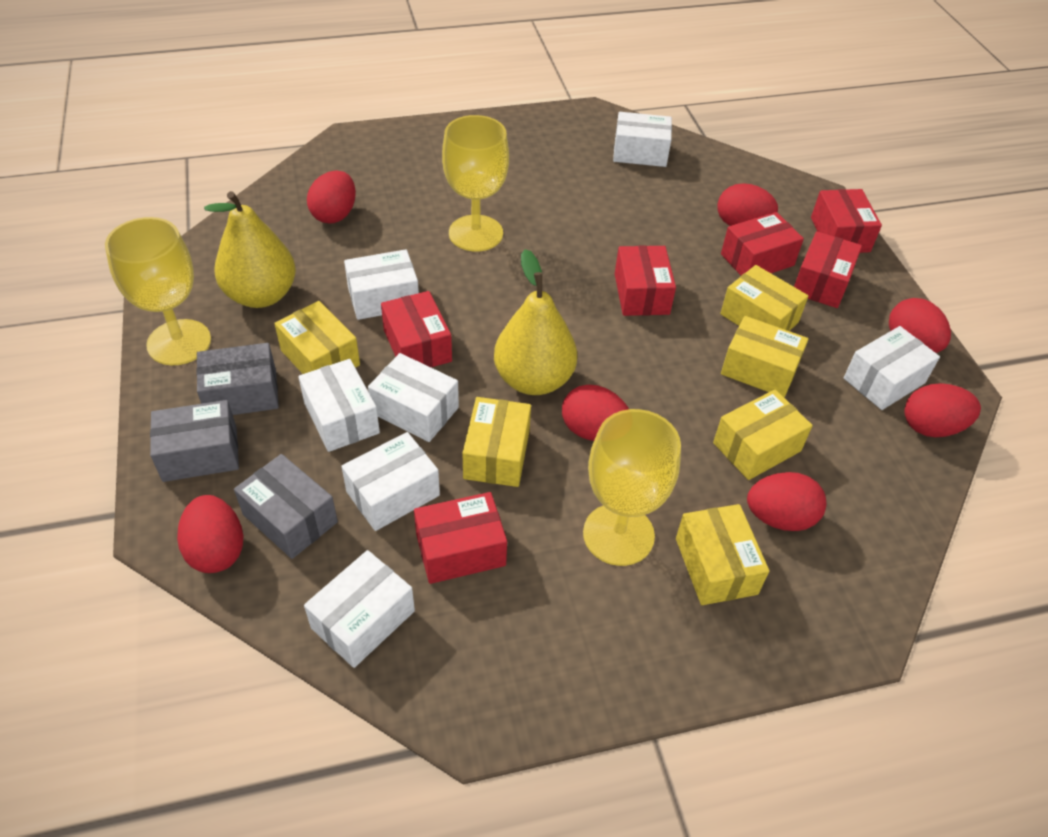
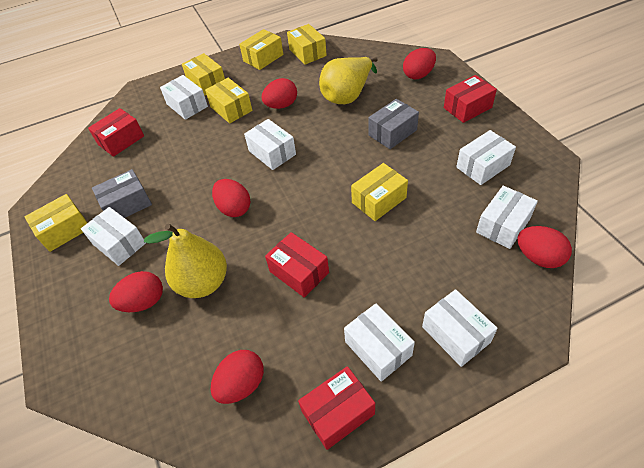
grey box: 3 -> 2
red box: 6 -> 4
red egg: 7 -> 6
yellow goblet: 3 -> 0

